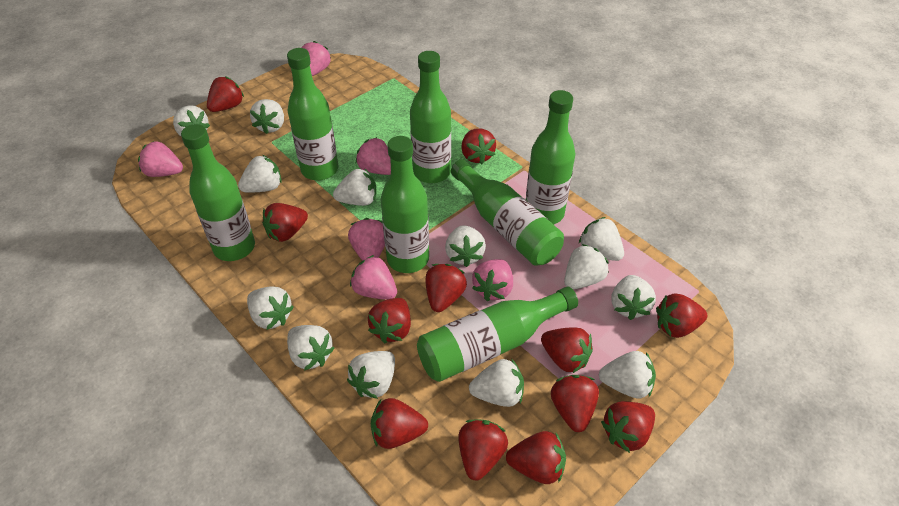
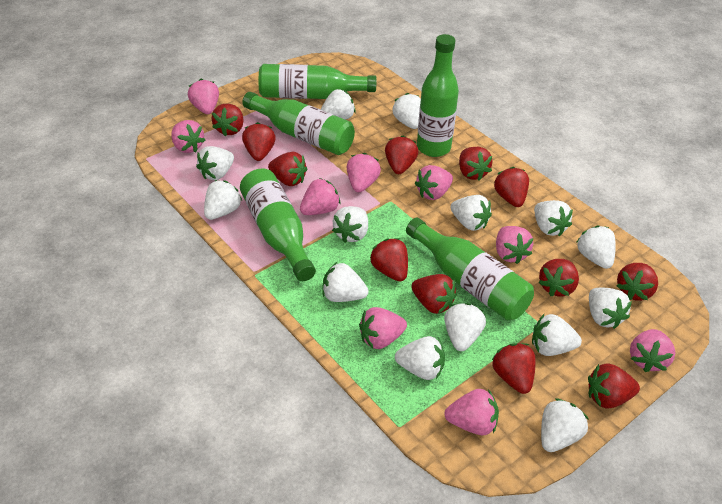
green bottle: 7 -> 5
pink strawberry: 6 -> 9
white strawberry: 13 -> 14

